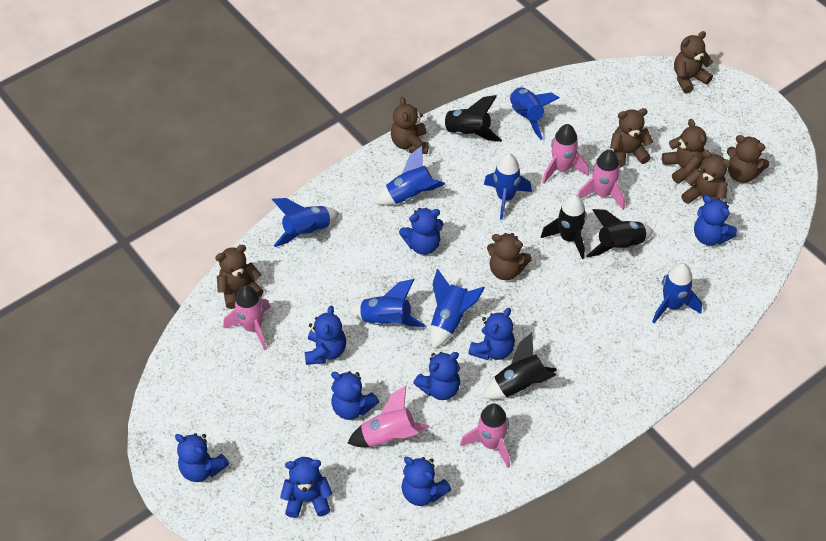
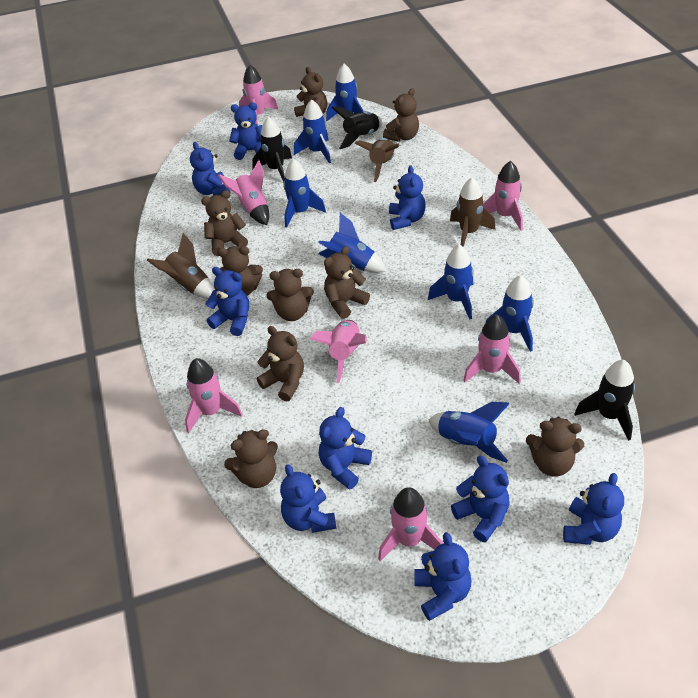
black rocket: 4 -> 3
brown rocket: 0 -> 3
brown teddy bear: 8 -> 9
pink rocket: 5 -> 7

